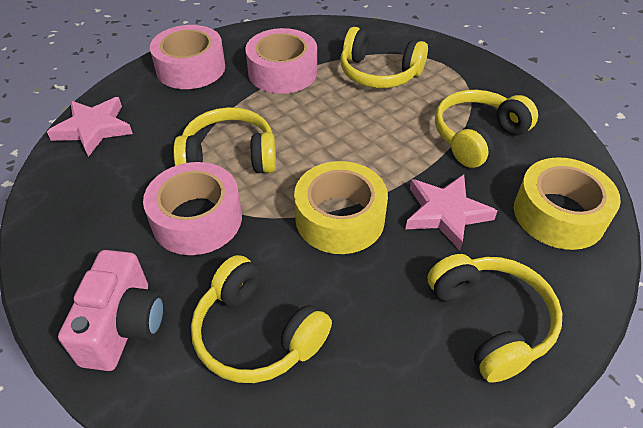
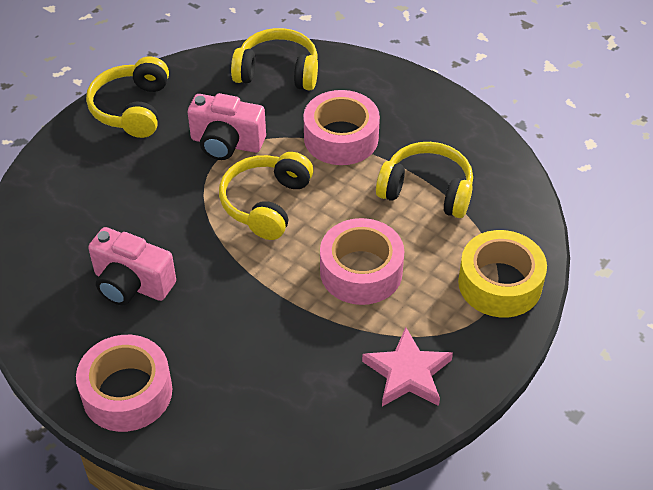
pink camera: 1 -> 2
pink star: 2 -> 1
yellow headphones: 5 -> 4
yellow tape: 2 -> 1

